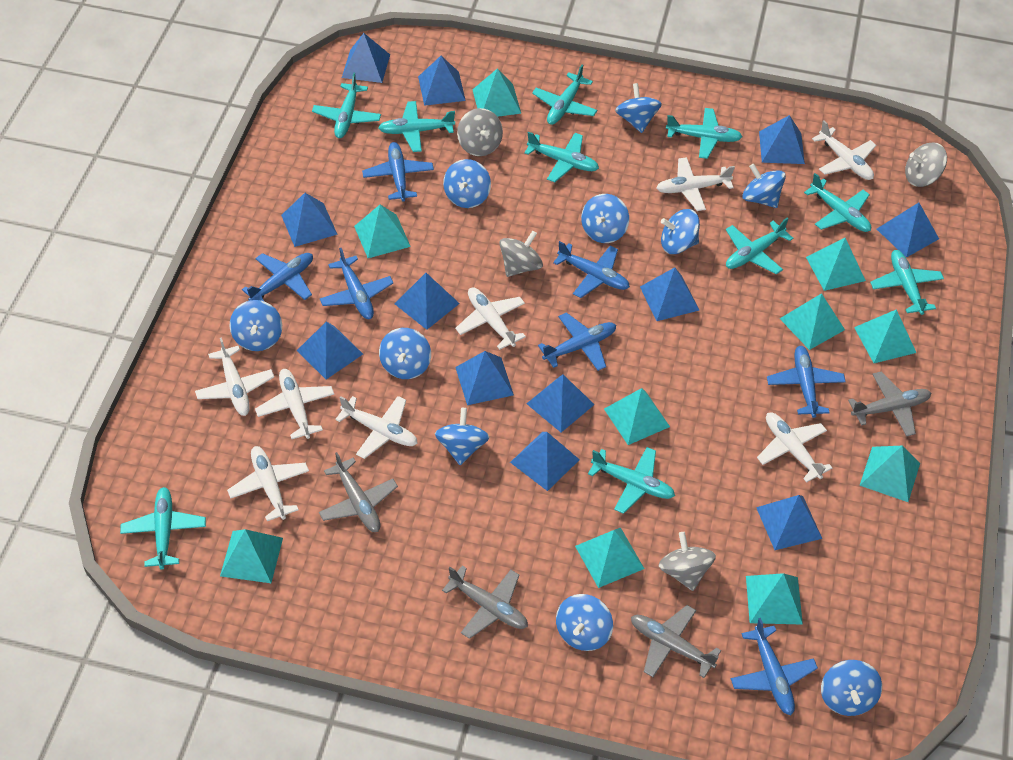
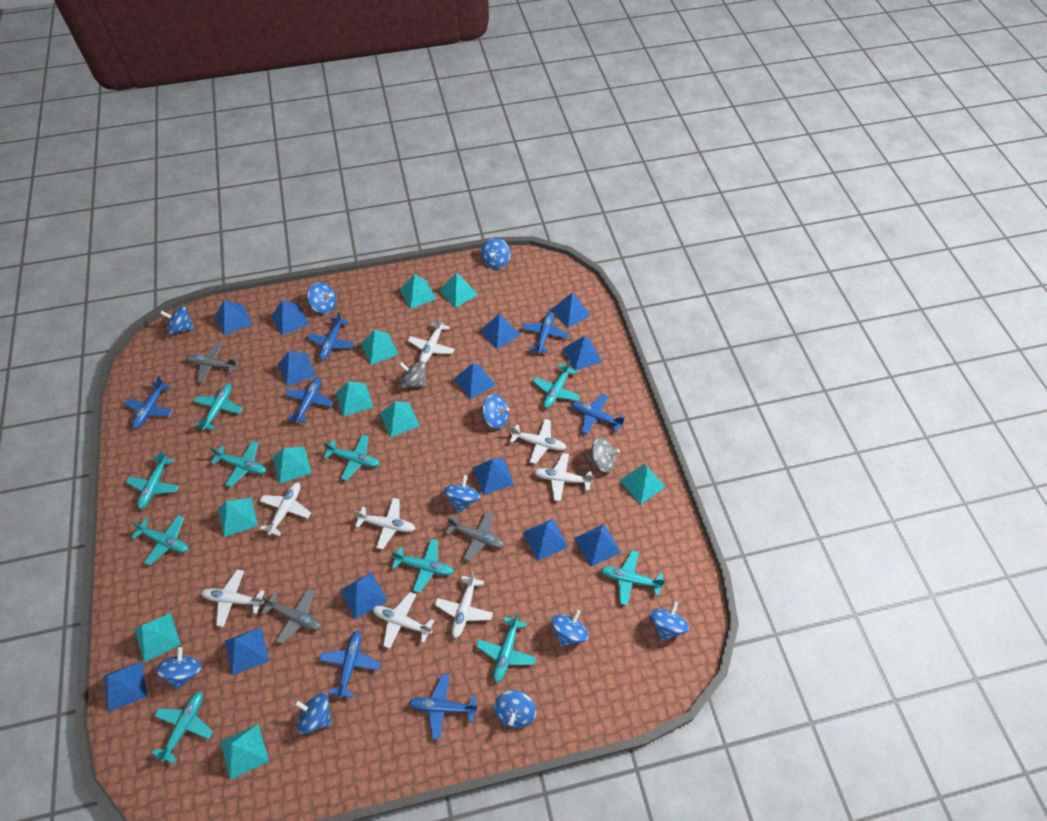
blue pyramid: 12 -> 13
grey plane: 4 -> 3
grey spinning top: 4 -> 2

